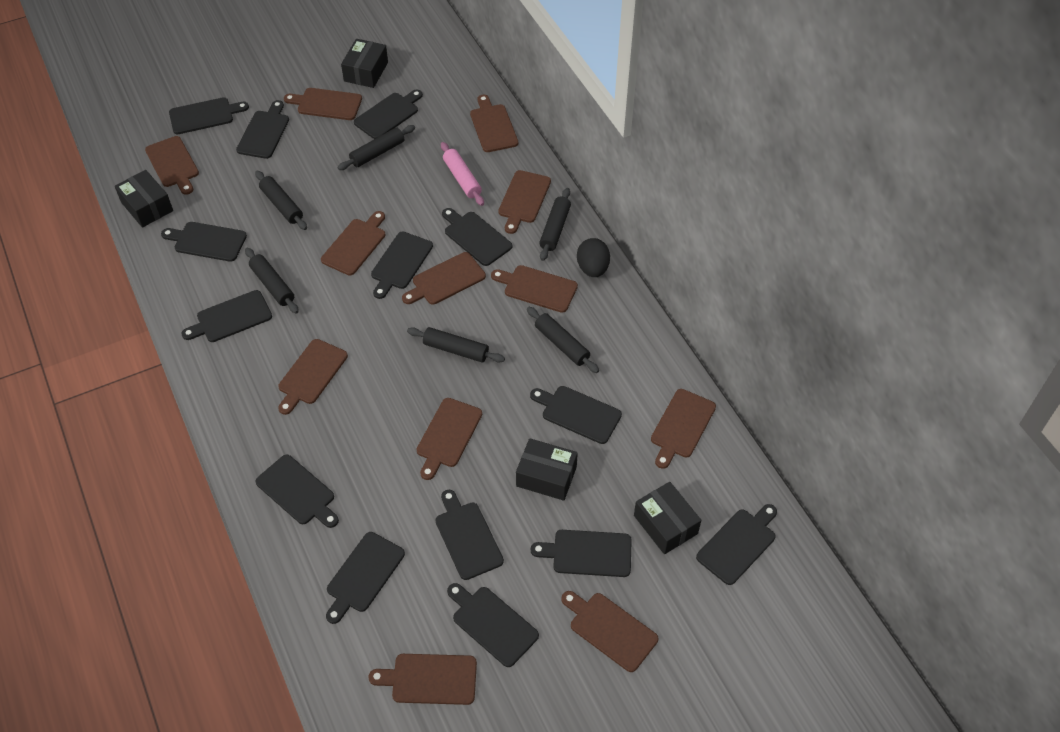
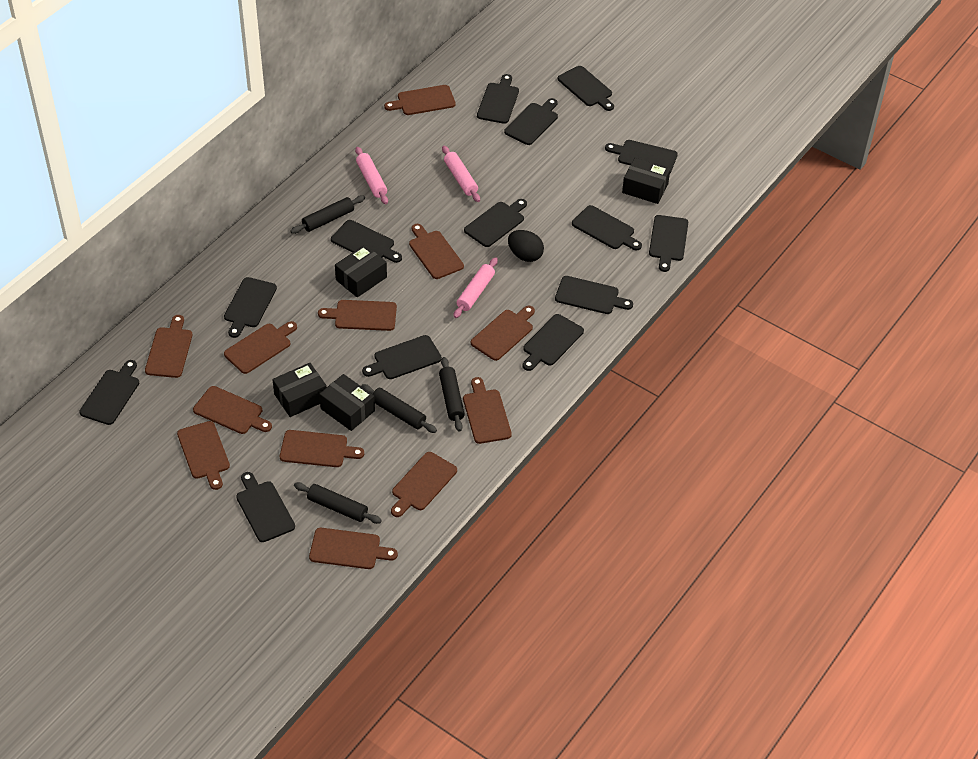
black rolling pin: 6 -> 4
pink rolling pin: 1 -> 3

